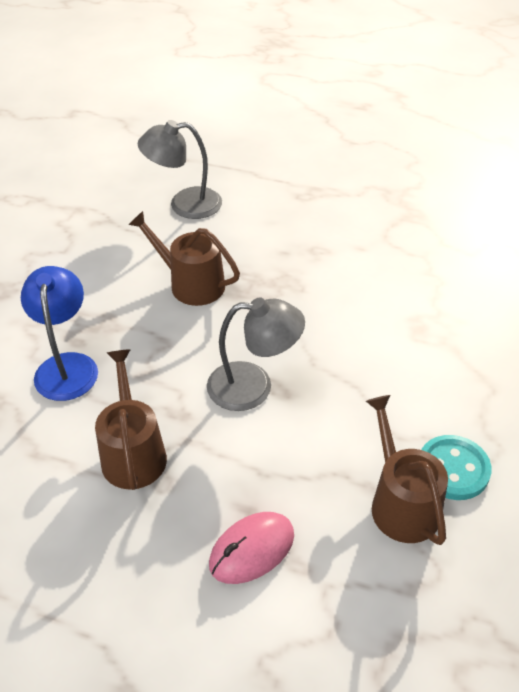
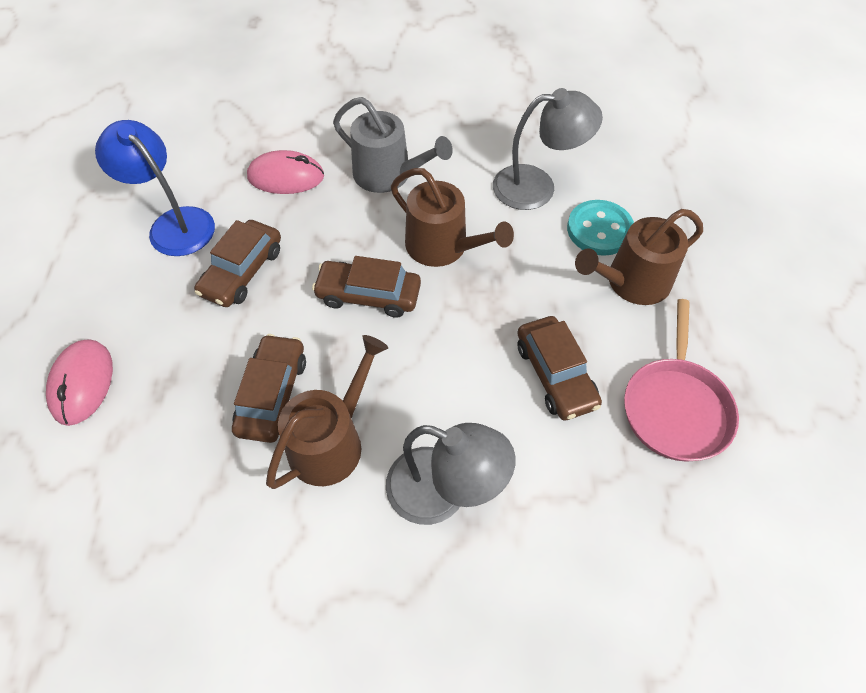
brown car: 0 -> 4
grey watering can: 0 -> 1
pink mouse: 1 -> 2
pink pan: 0 -> 1

